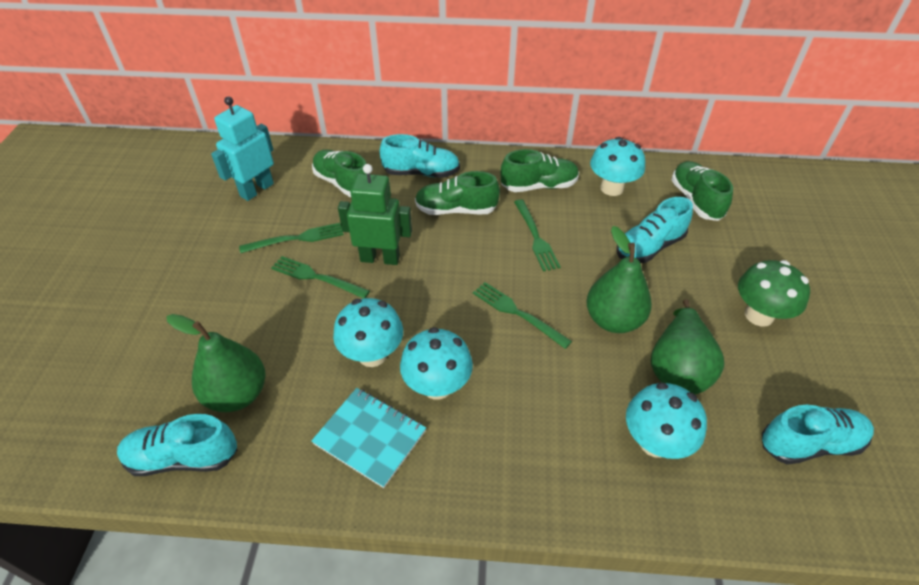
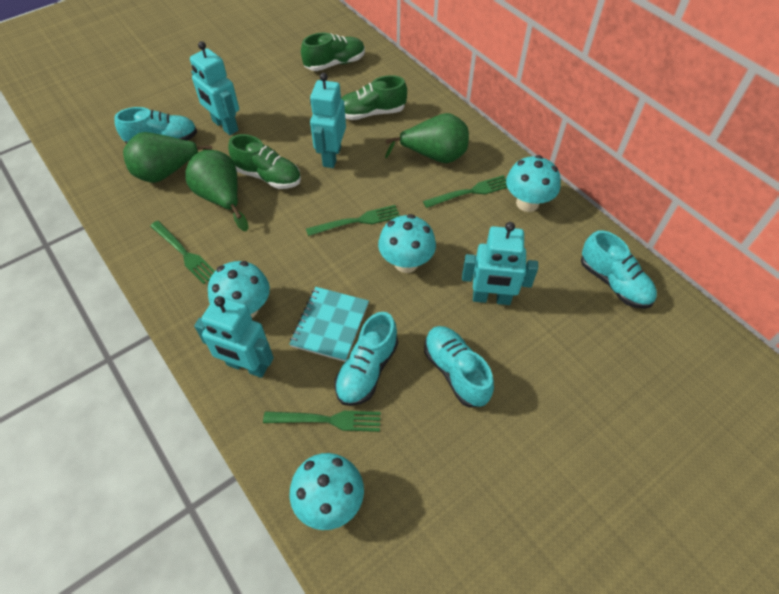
green mushroom: 1 -> 0
green robot: 1 -> 0
green shoe: 4 -> 3
turquoise robot: 1 -> 4

